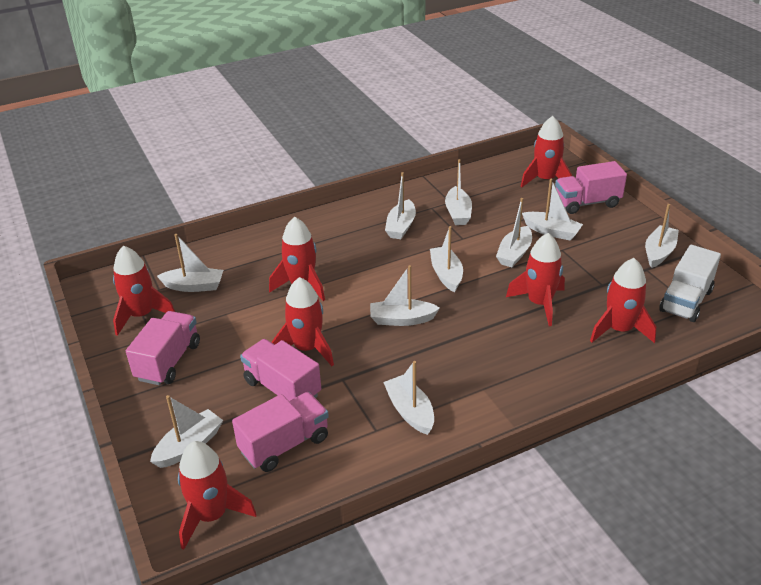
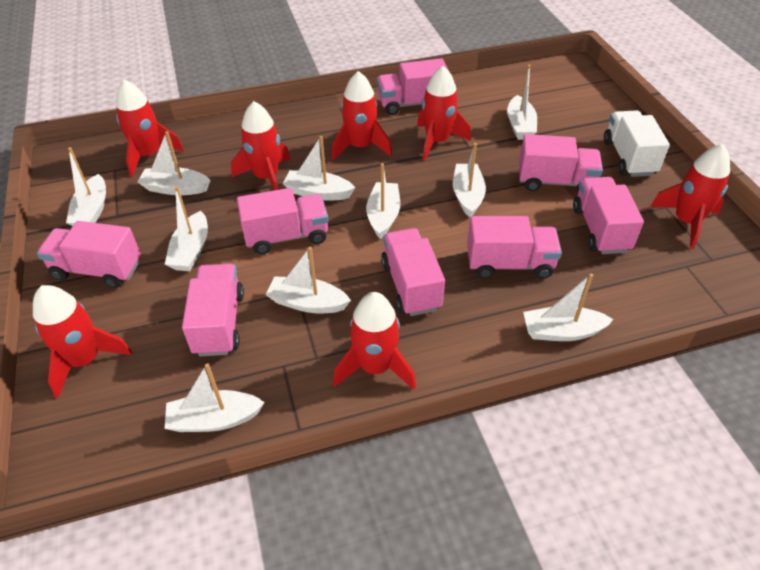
pink truck: 4 -> 8

